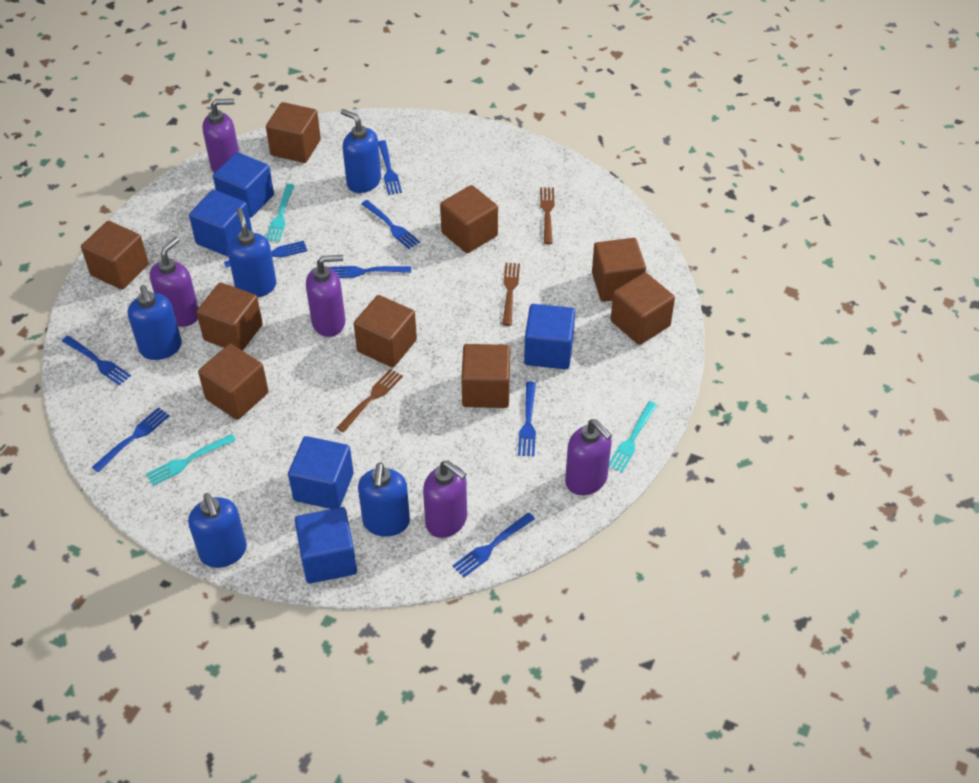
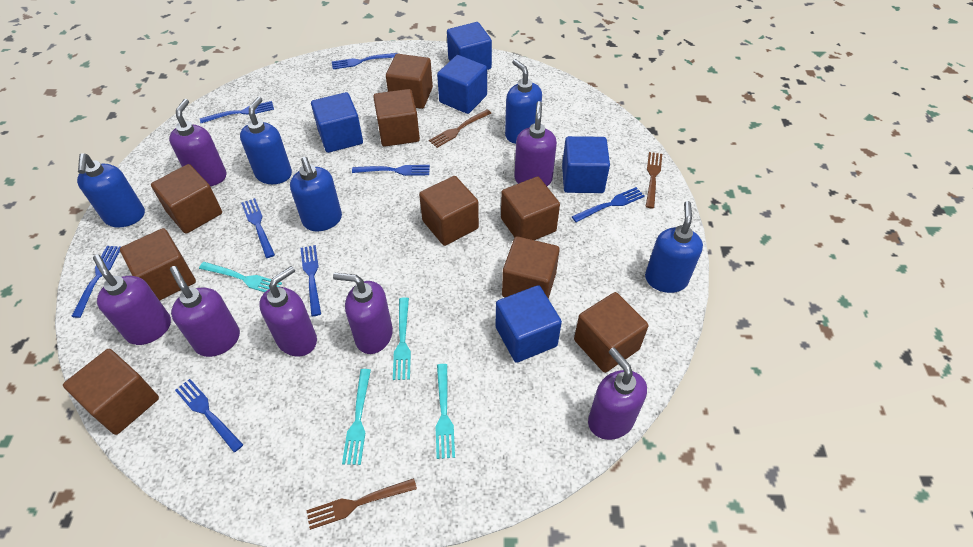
purple soap dispenser: 5 -> 7
turquoise fork: 3 -> 4

